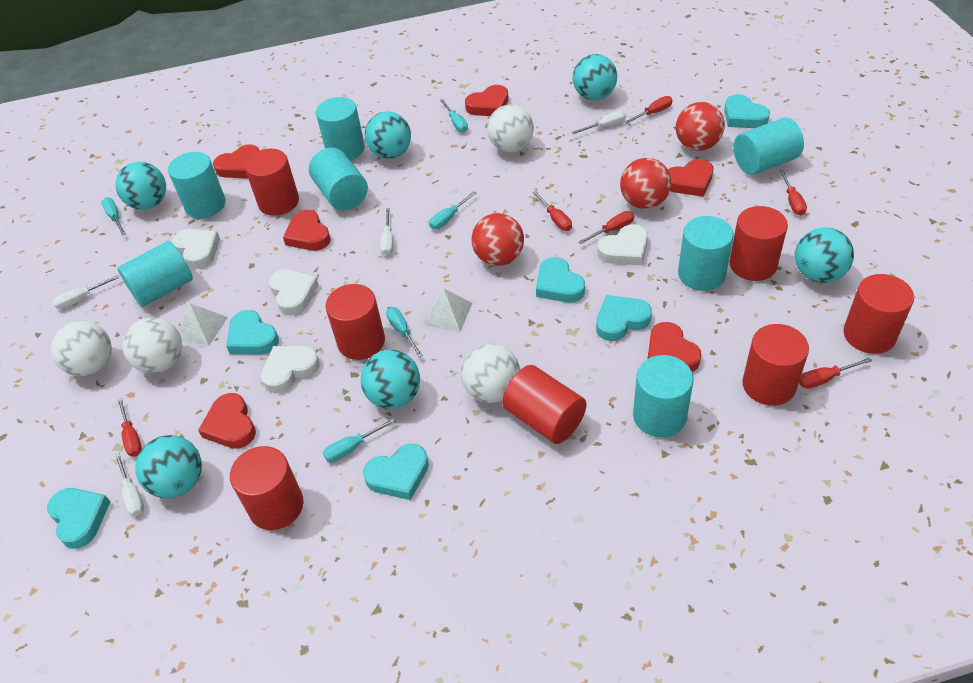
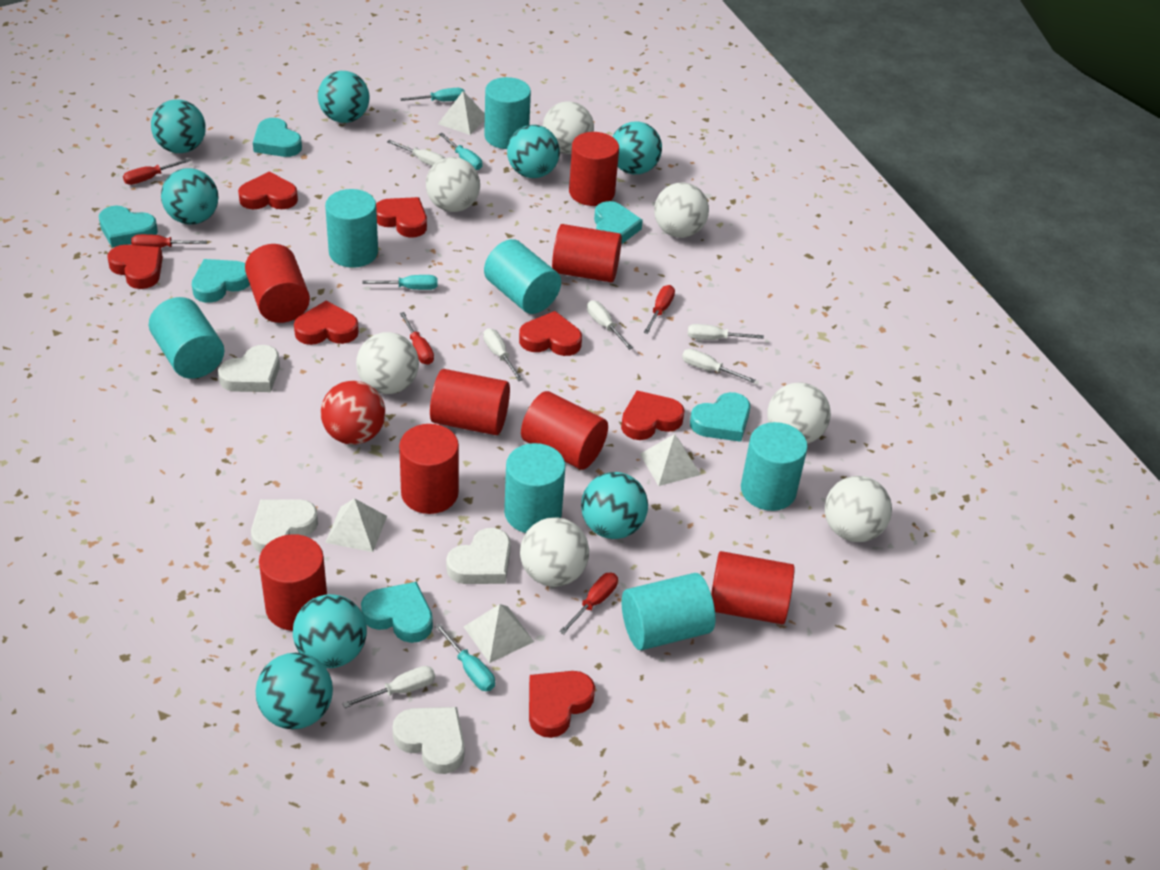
red ball: 3 -> 1
red cylinder: 7 -> 8
red heart: 6 -> 7
red screwdriver: 6 -> 5
turquoise ball: 6 -> 8
turquoise screwdriver: 5 -> 4
white ball: 4 -> 7
white pyramid: 2 -> 4
white screwdriver: 4 -> 6

